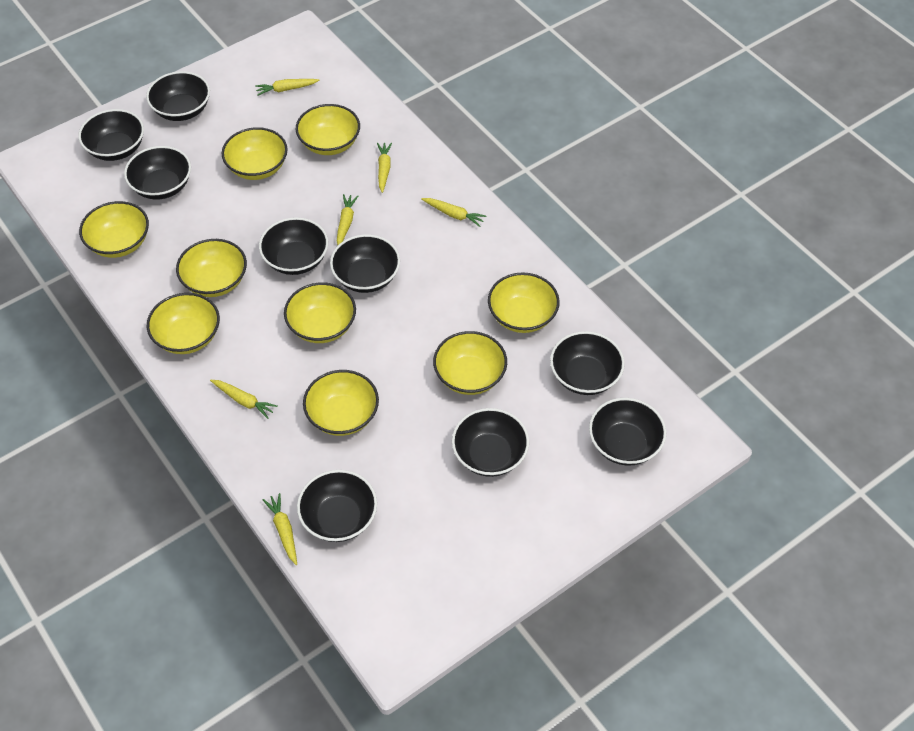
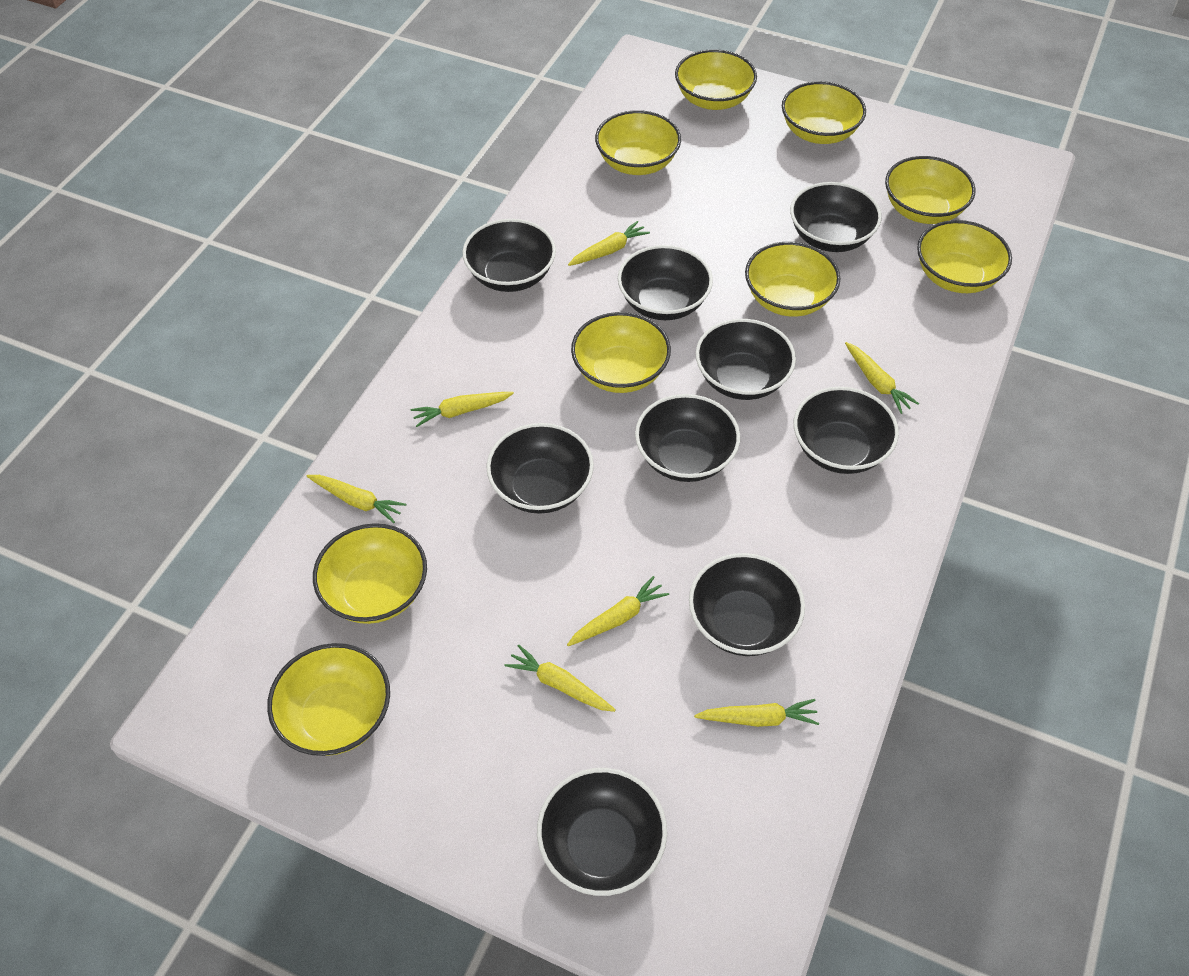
yellow carrot: 6 -> 7

